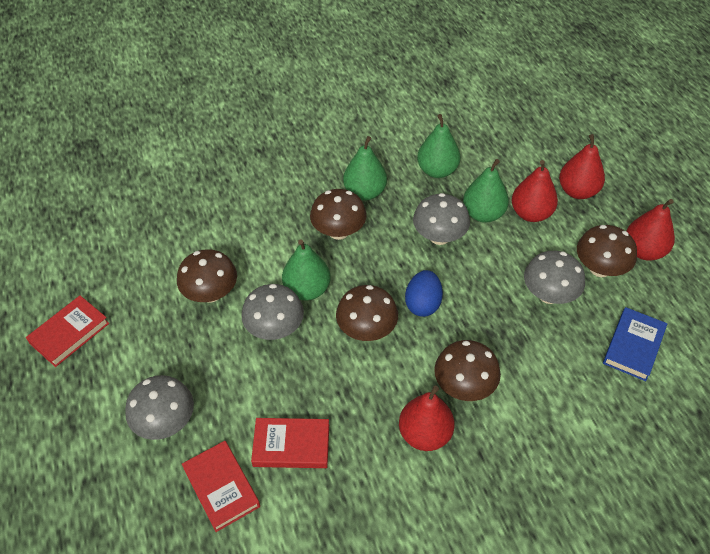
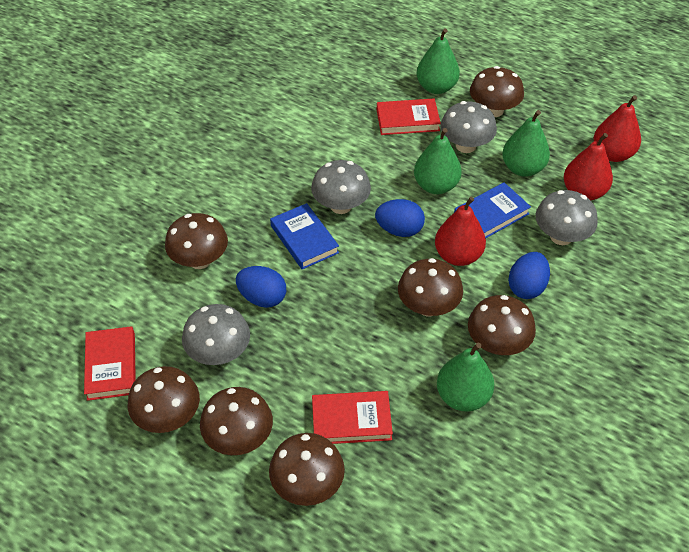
blue book: 1 -> 2
blue egg: 1 -> 3
brown mushroom: 5 -> 7
red pear: 4 -> 3

